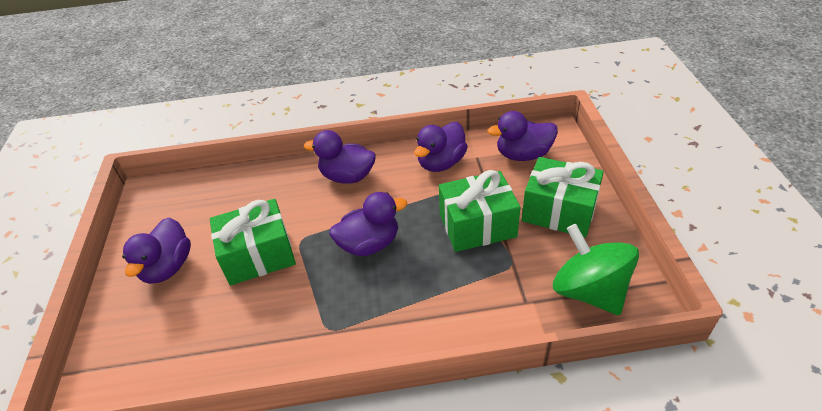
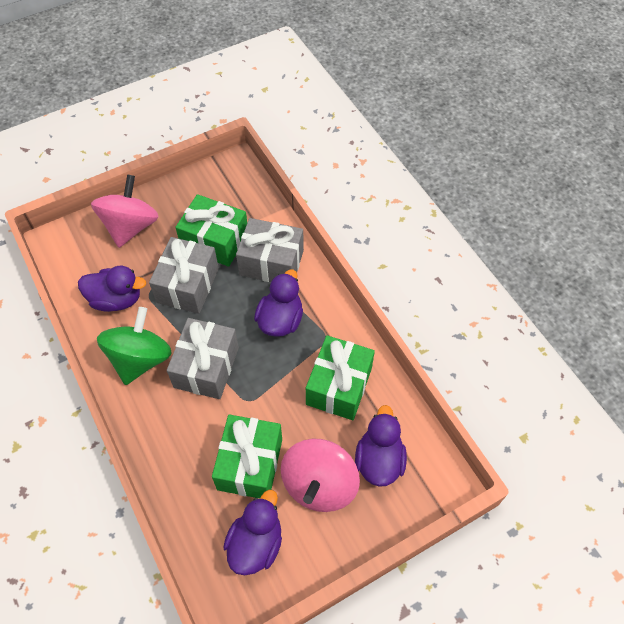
grey gift: 0 -> 3
pink spinning top: 0 -> 2
purple duck: 5 -> 4

